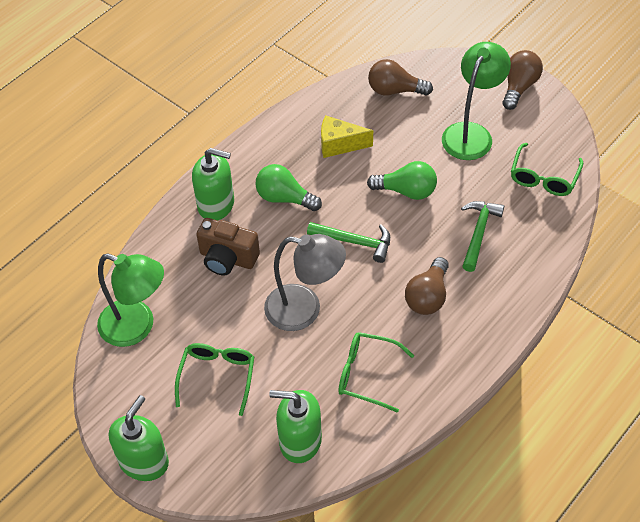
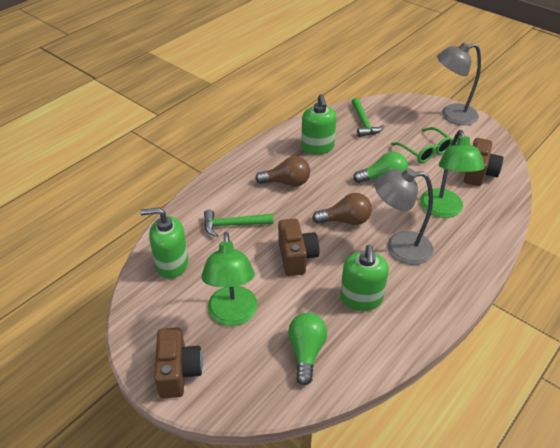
brown camera: 1 -> 3
brown light bulb: 3 -> 2
green glasses: 3 -> 1
grey lamp: 1 -> 2
yellow cheese: 1 -> 0

